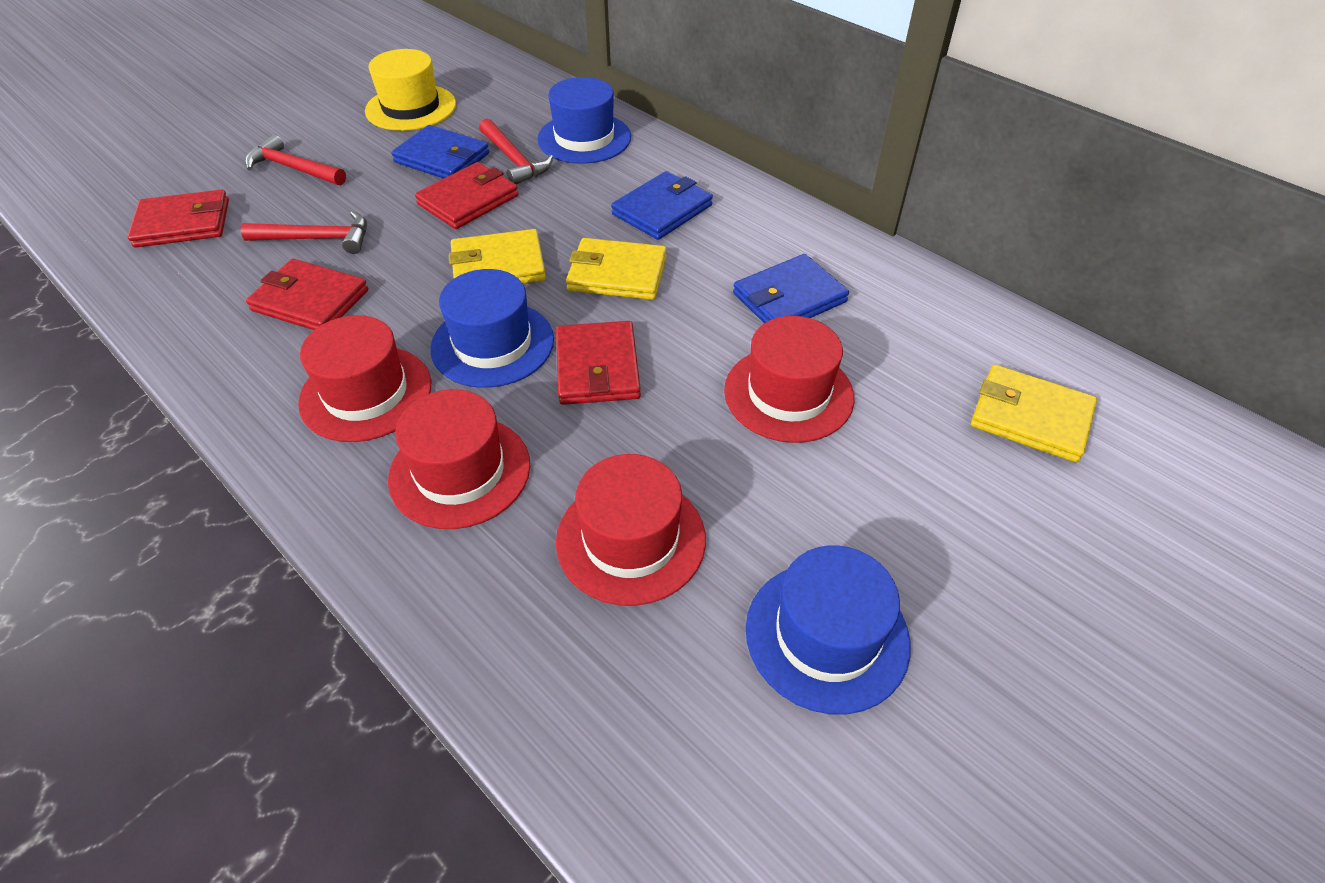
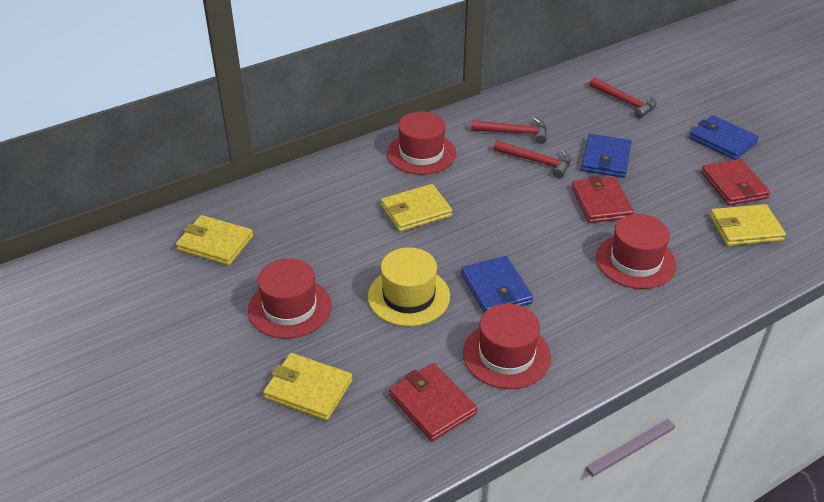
blue hat: 3 -> 0
red wallet: 4 -> 3
yellow wallet: 3 -> 4

